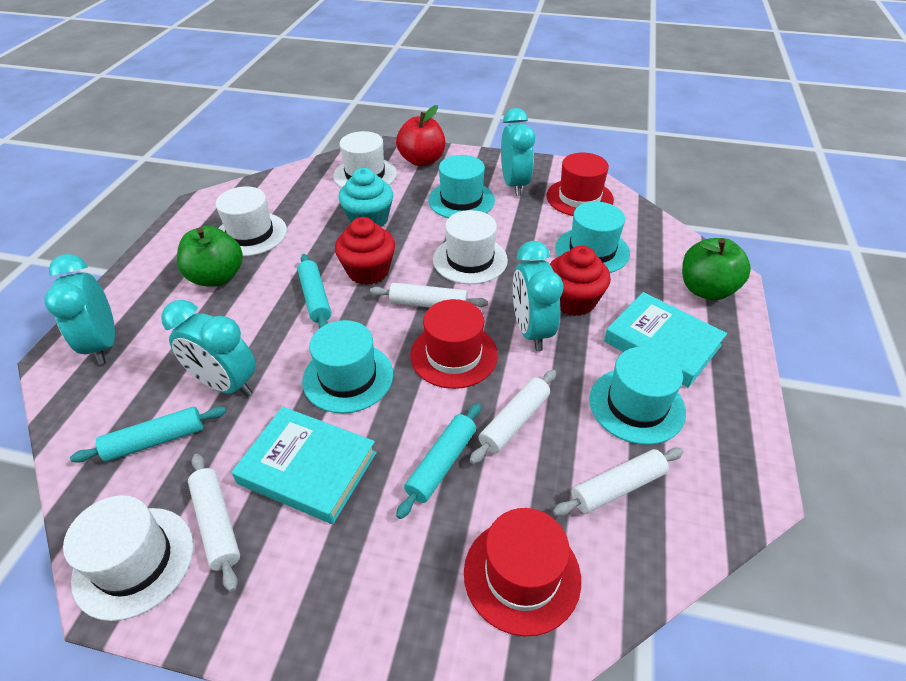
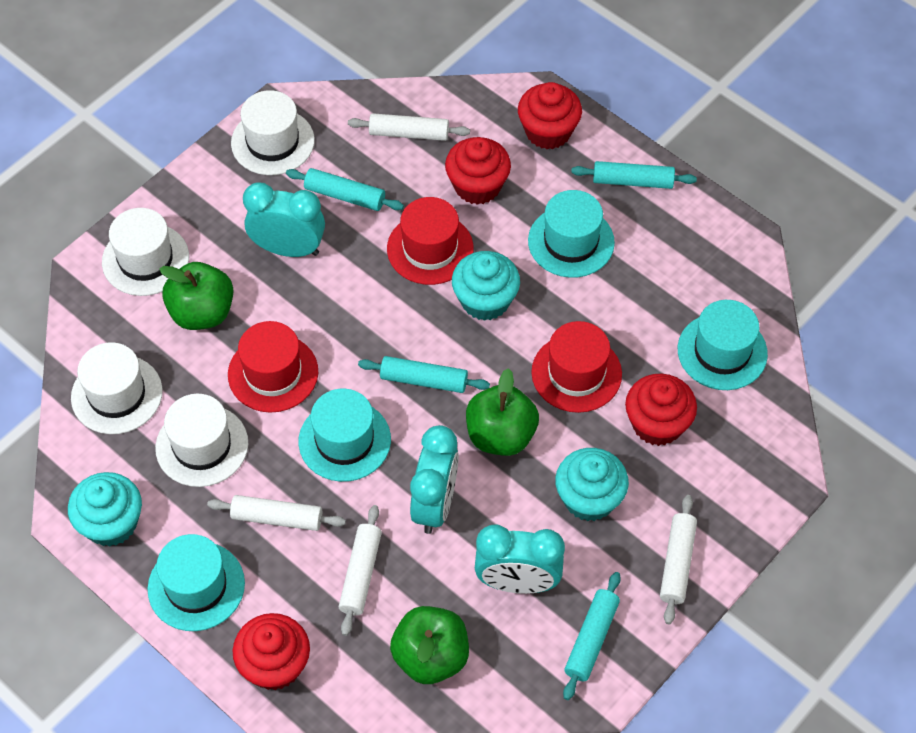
green apple: 2 -> 3
red apple: 1 -> 0
red cupcake: 2 -> 4
turquoise book: 2 -> 0
turquoise clock: 4 -> 3
turquoise cupcake: 1 -> 3
turquoise rolling pin: 3 -> 4

